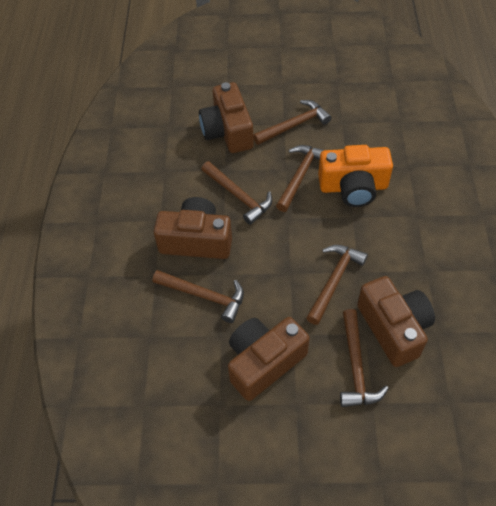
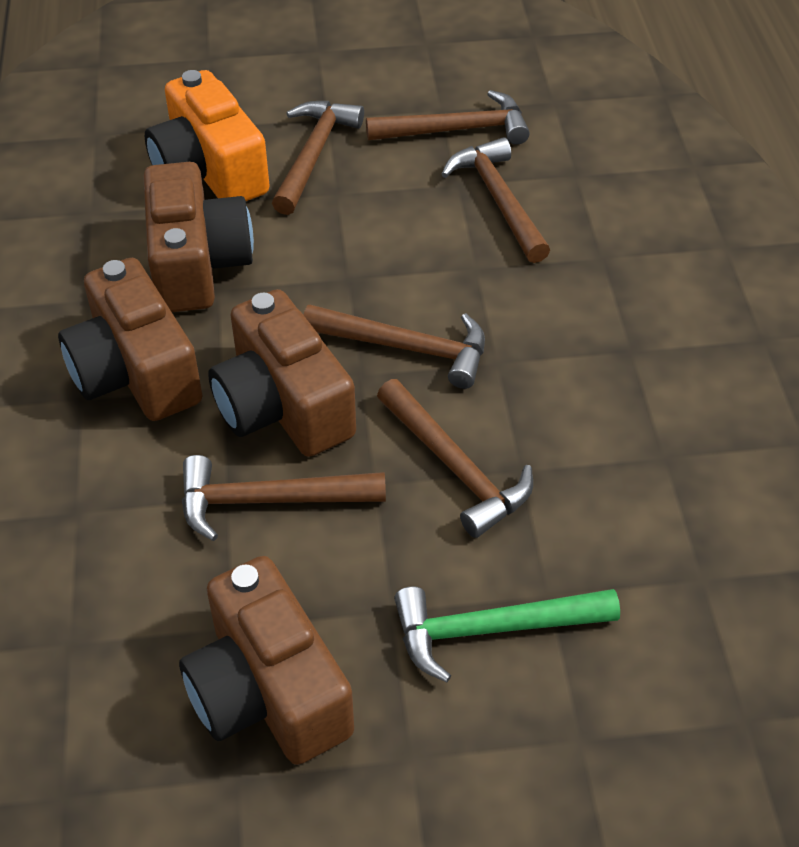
green hammer: 0 -> 1

